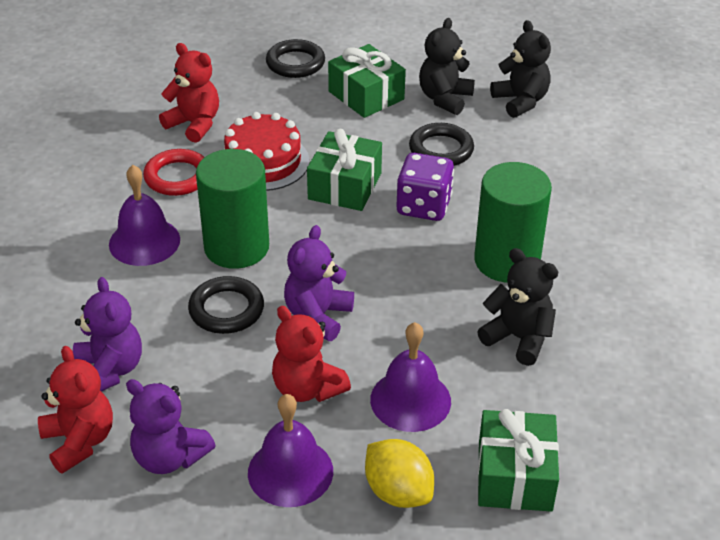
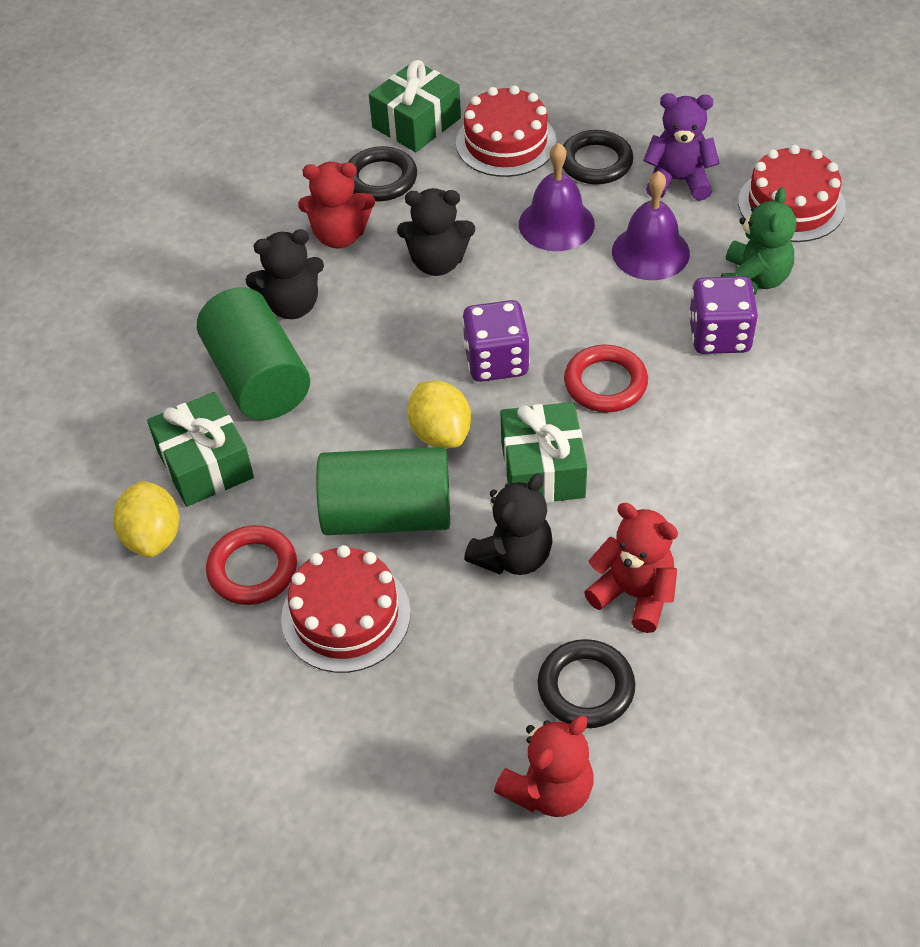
green teddy bear: 0 -> 1
purple bell: 3 -> 2
purple dice: 1 -> 2
purple teddy bear: 3 -> 1
red cake: 1 -> 3
red ring: 1 -> 2
yellow lemon: 1 -> 2

